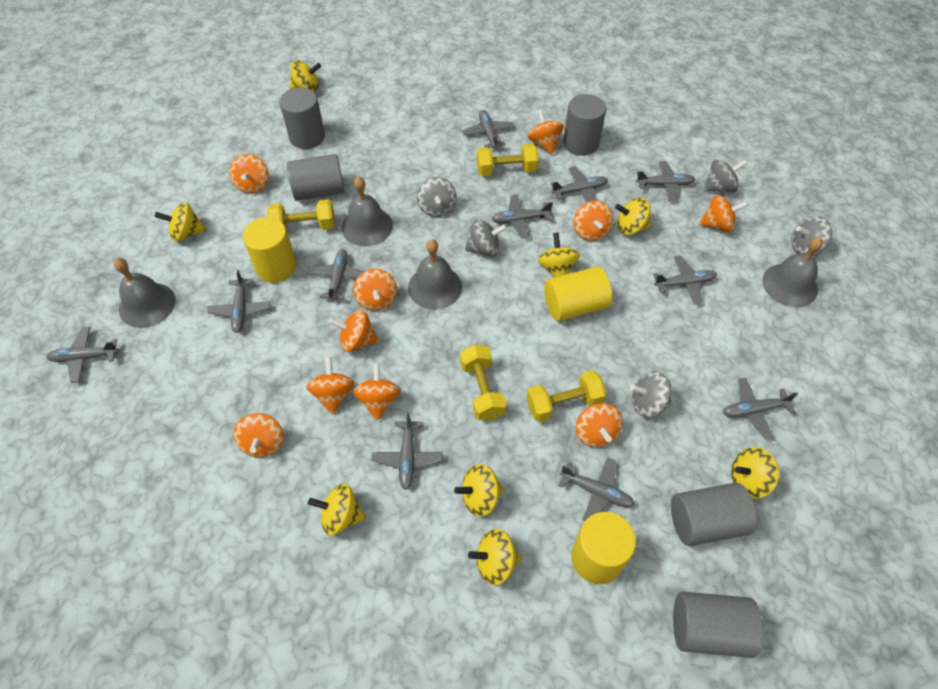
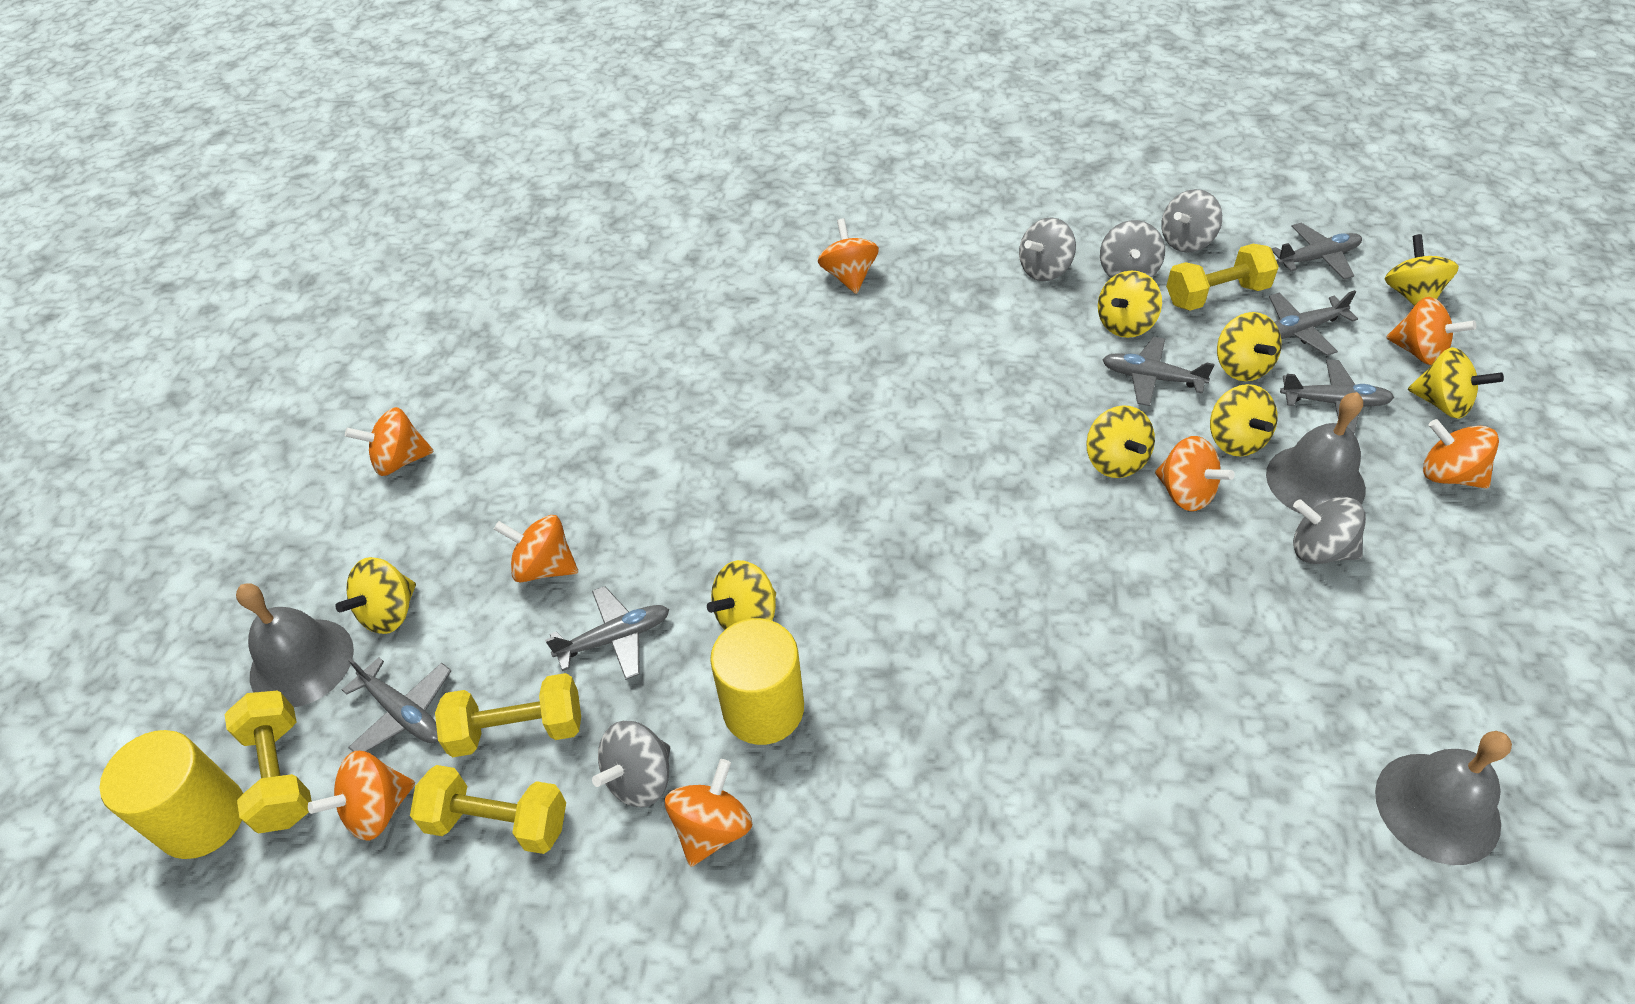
grey bell: 4 -> 3
grey cylinder: 5 -> 0
grey plane: 11 -> 6
orange spinning top: 10 -> 8
yellow cylinder: 3 -> 2

